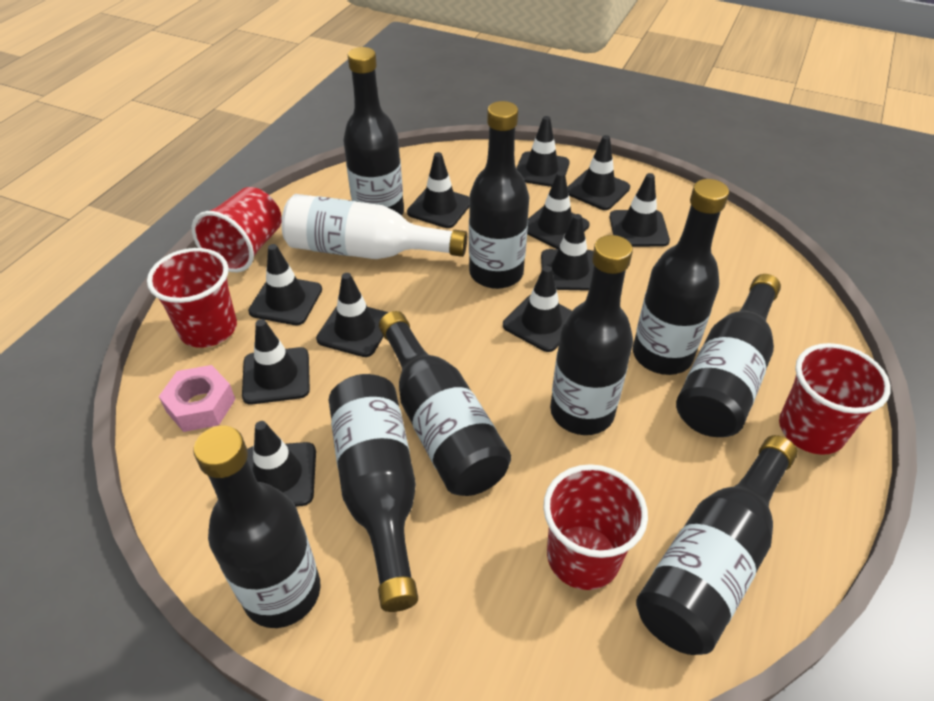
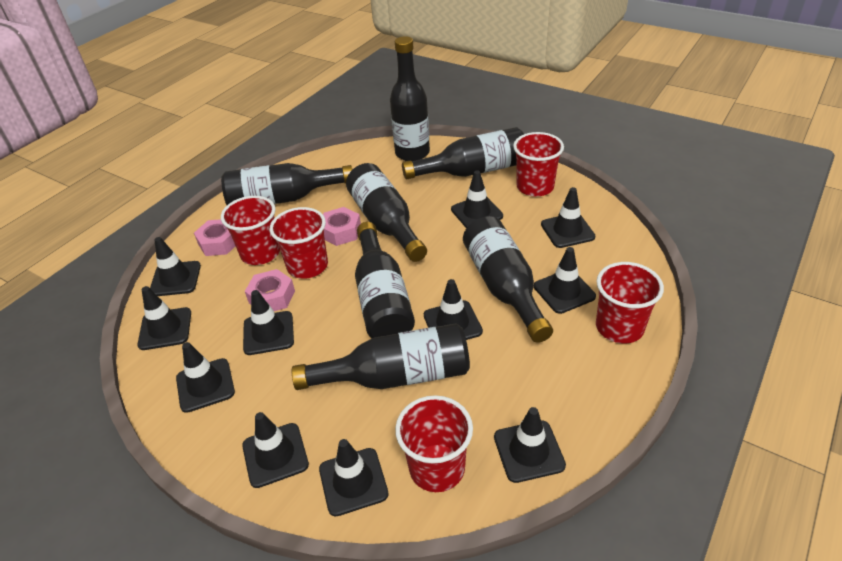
black bottle: 9 -> 7
pink nut: 1 -> 3
red cup: 4 -> 5
white bottle: 1 -> 0

